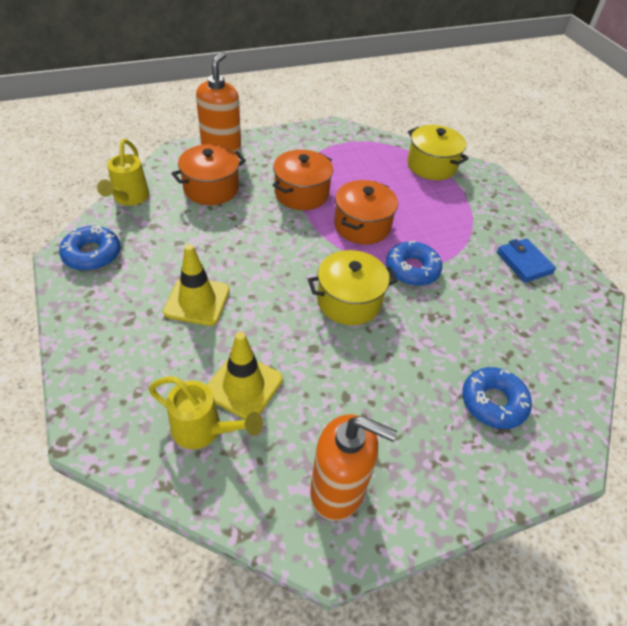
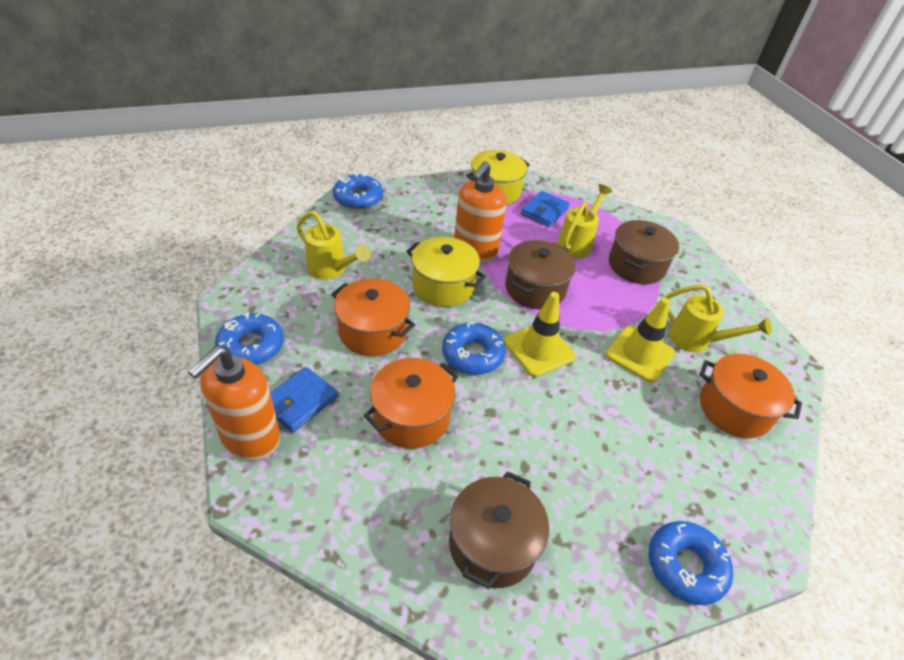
blue donut: 3 -> 4
blue wallet: 1 -> 2
brown pot: 0 -> 3
yellow watering can: 2 -> 3

